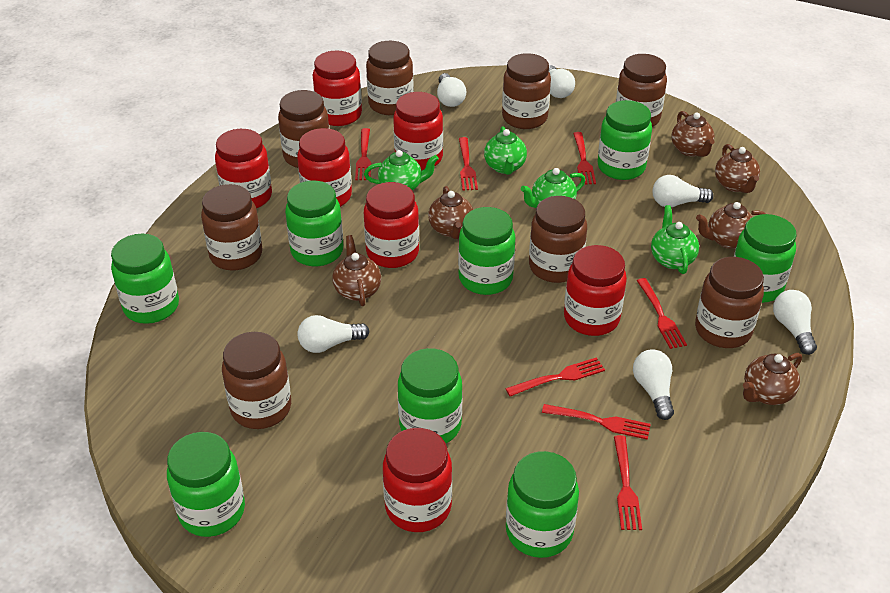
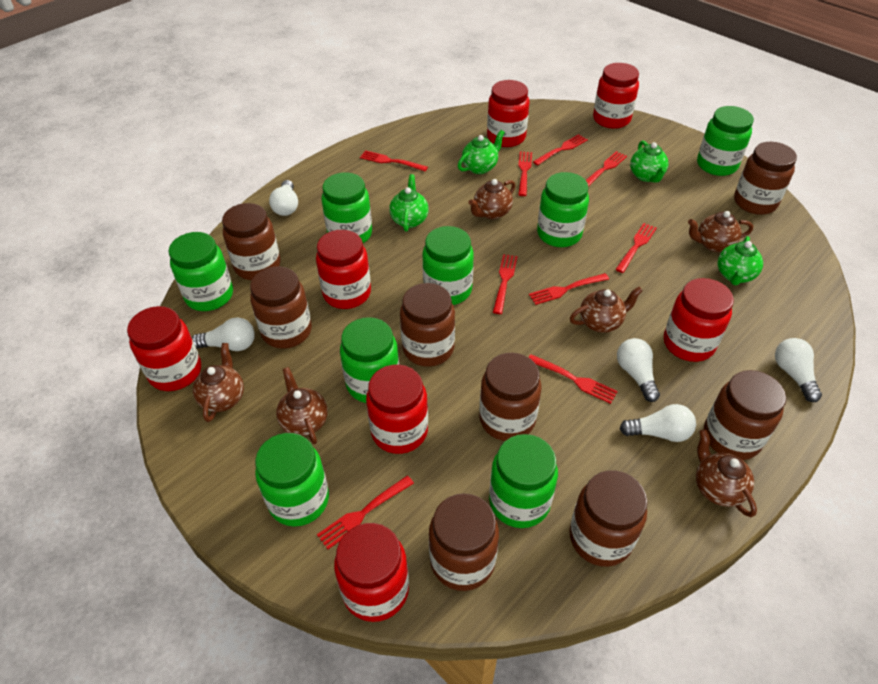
red fork: 7 -> 9
white light bulb: 6 -> 5

